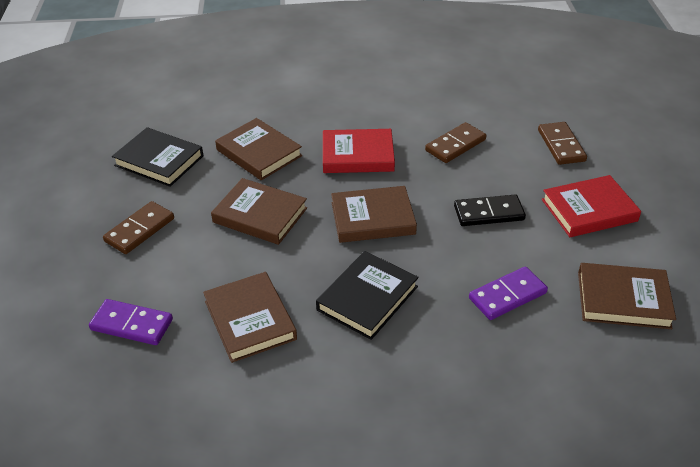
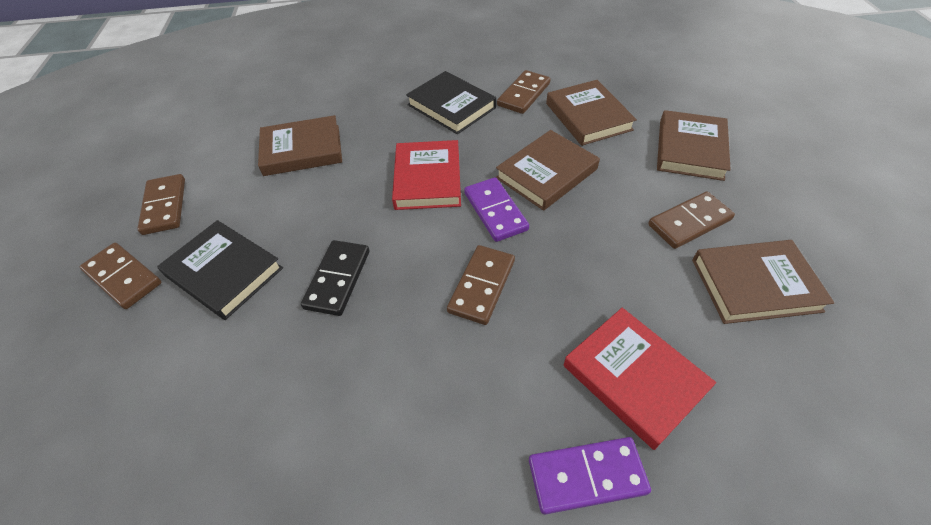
brown domino: 3 -> 5

